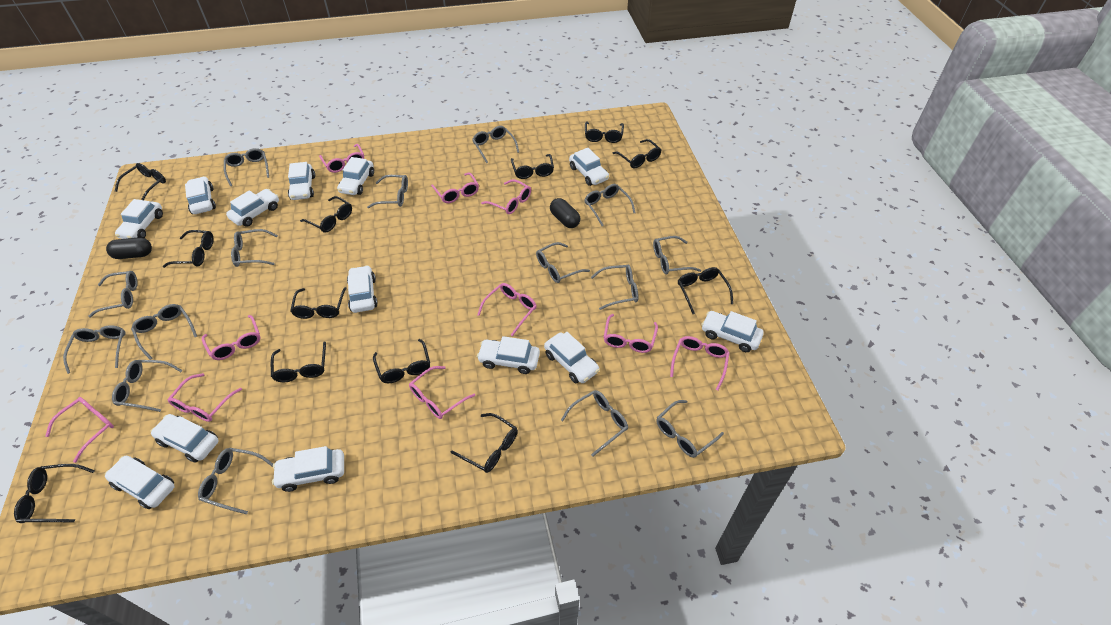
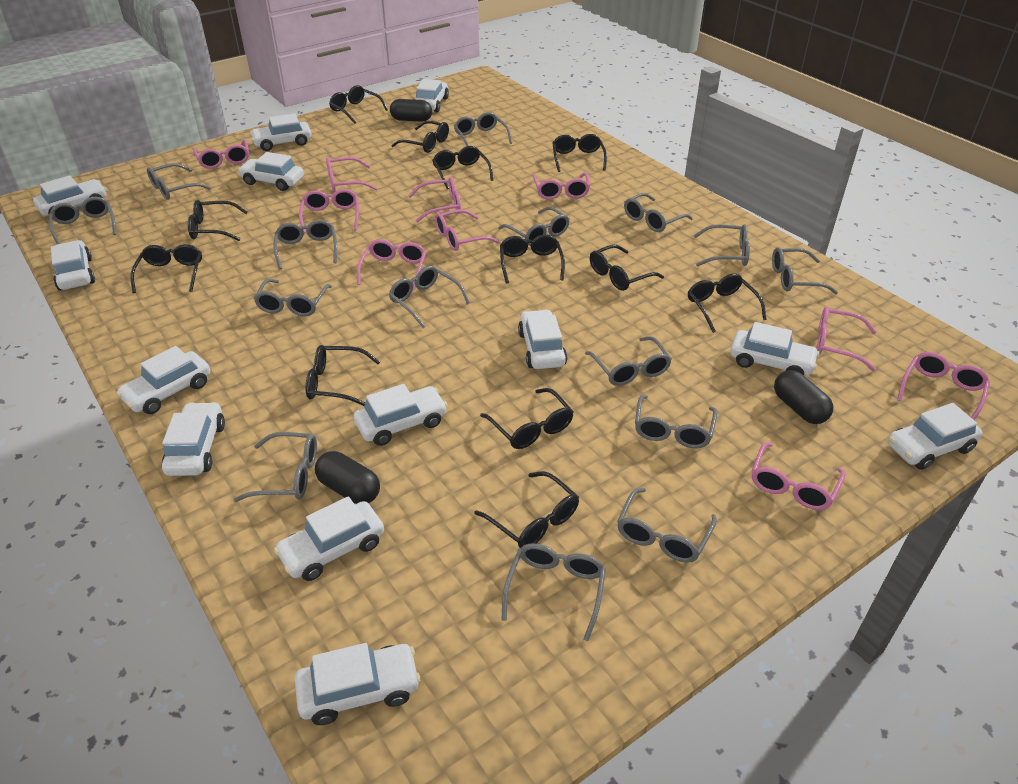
black capsule: 2 -> 3

